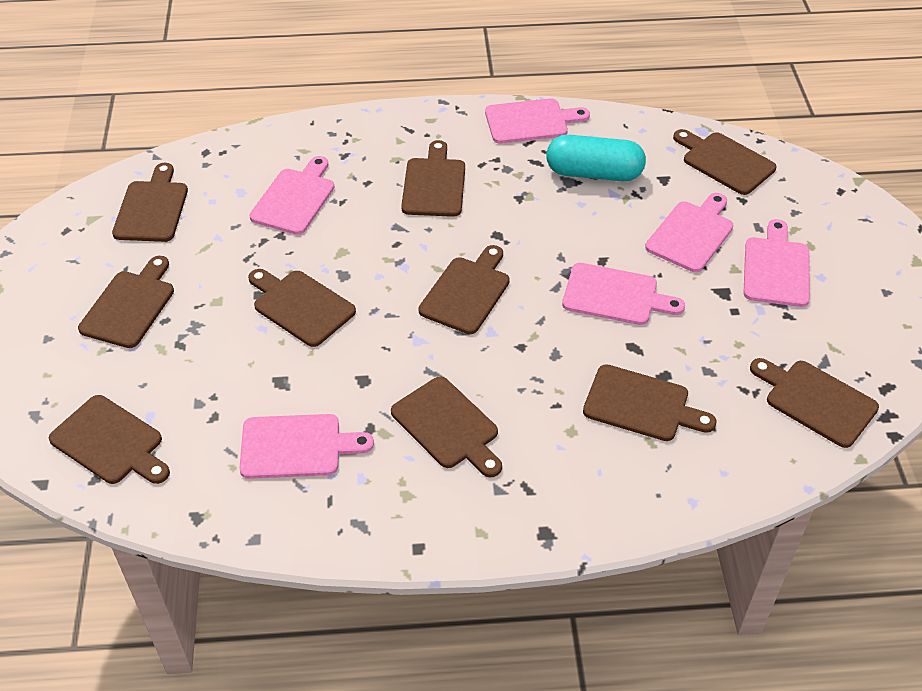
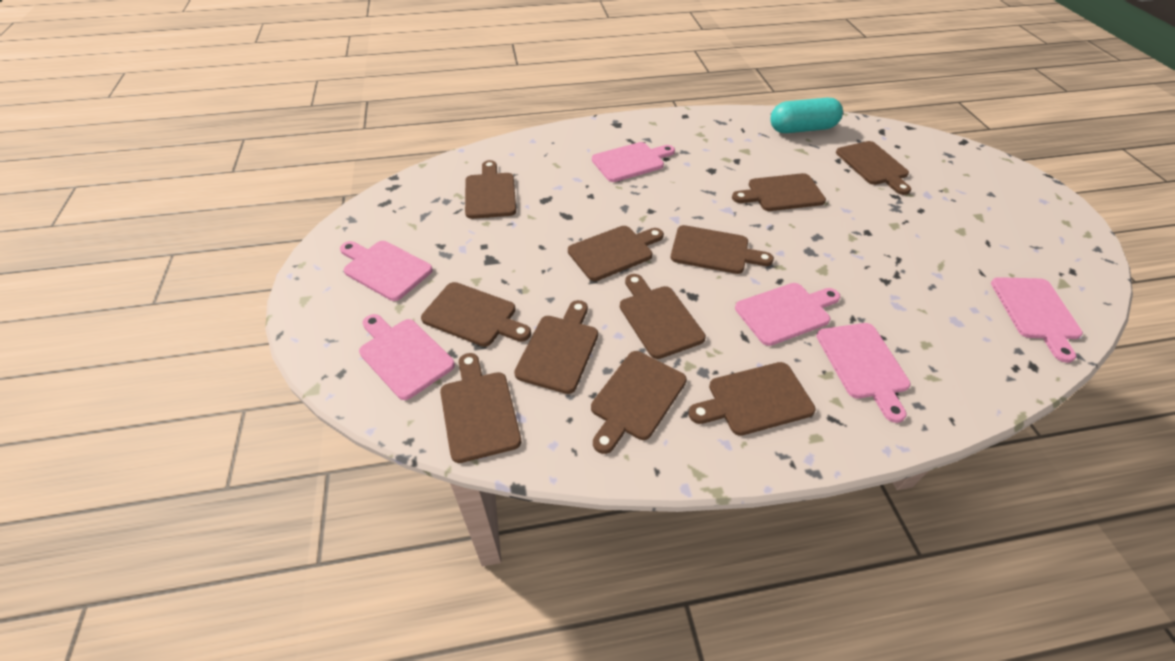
brown cutting board: 10 -> 11

